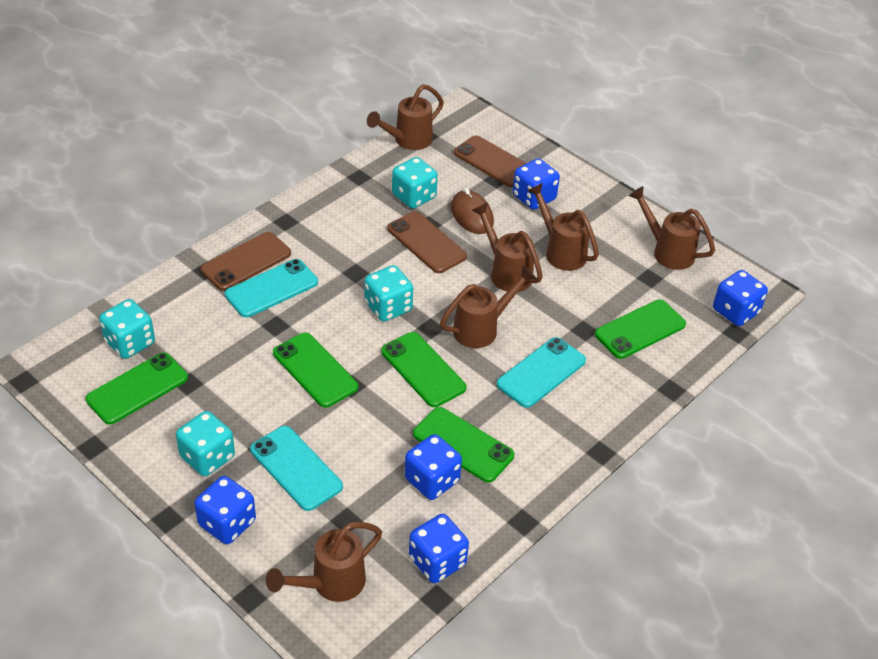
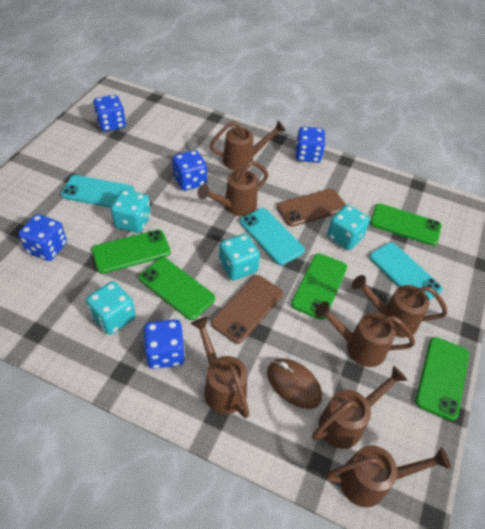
brown phone: 3 -> 2
brown watering can: 6 -> 7

